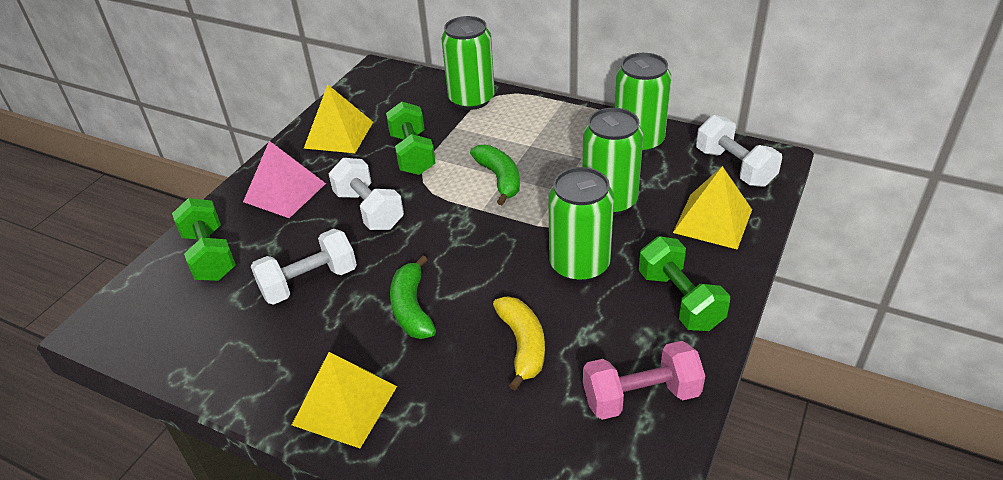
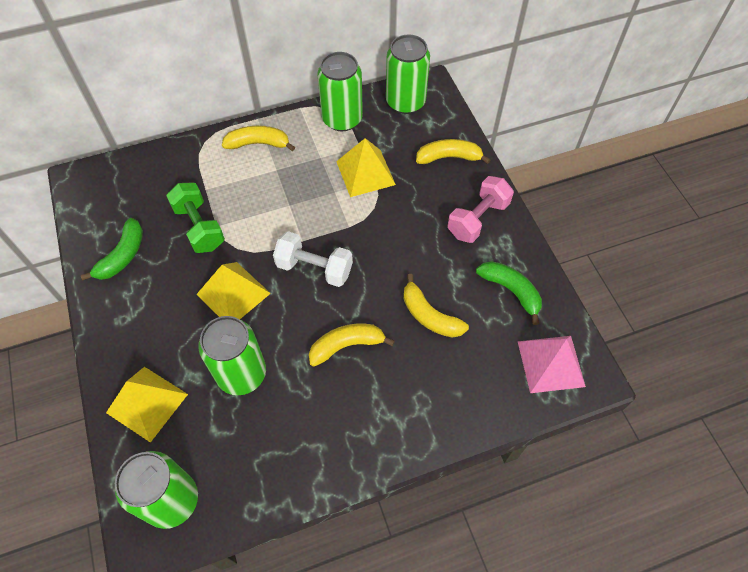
green dumbbell: 3 -> 1
white dumbbell: 3 -> 1
yellow banana: 1 -> 4

